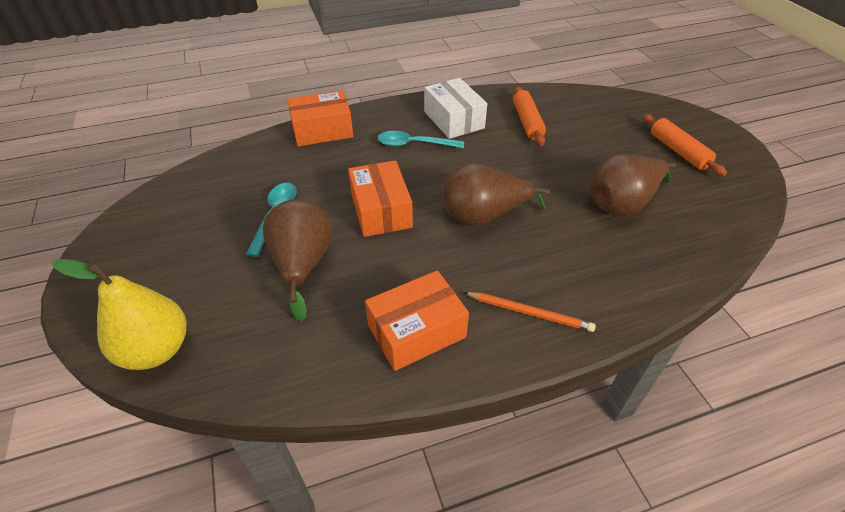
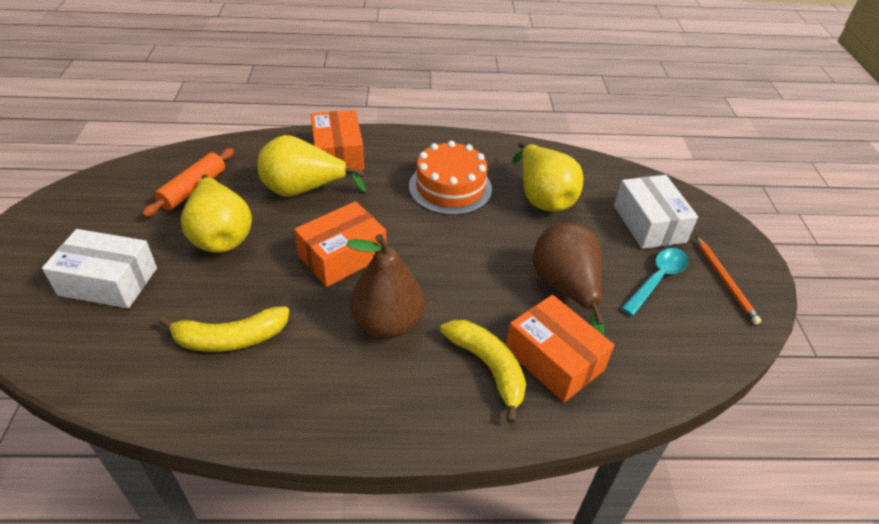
brown pear: 3 -> 2
orange cake: 0 -> 1
orange rolling pin: 2 -> 1
turquoise spoon: 2 -> 1
white box: 1 -> 2
yellow banana: 0 -> 2
yellow pear: 1 -> 3

